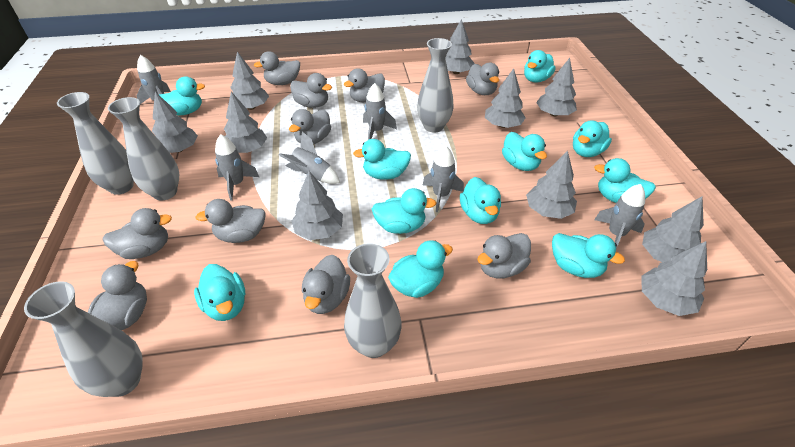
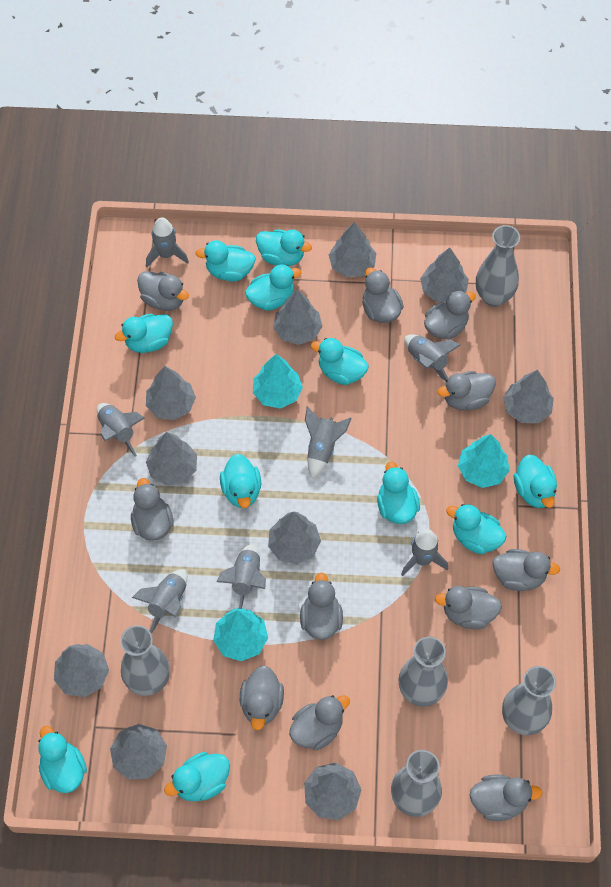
grey duck: 10 -> 11
grey rocket: 6 -> 7
turquoise tree: 0 -> 3

